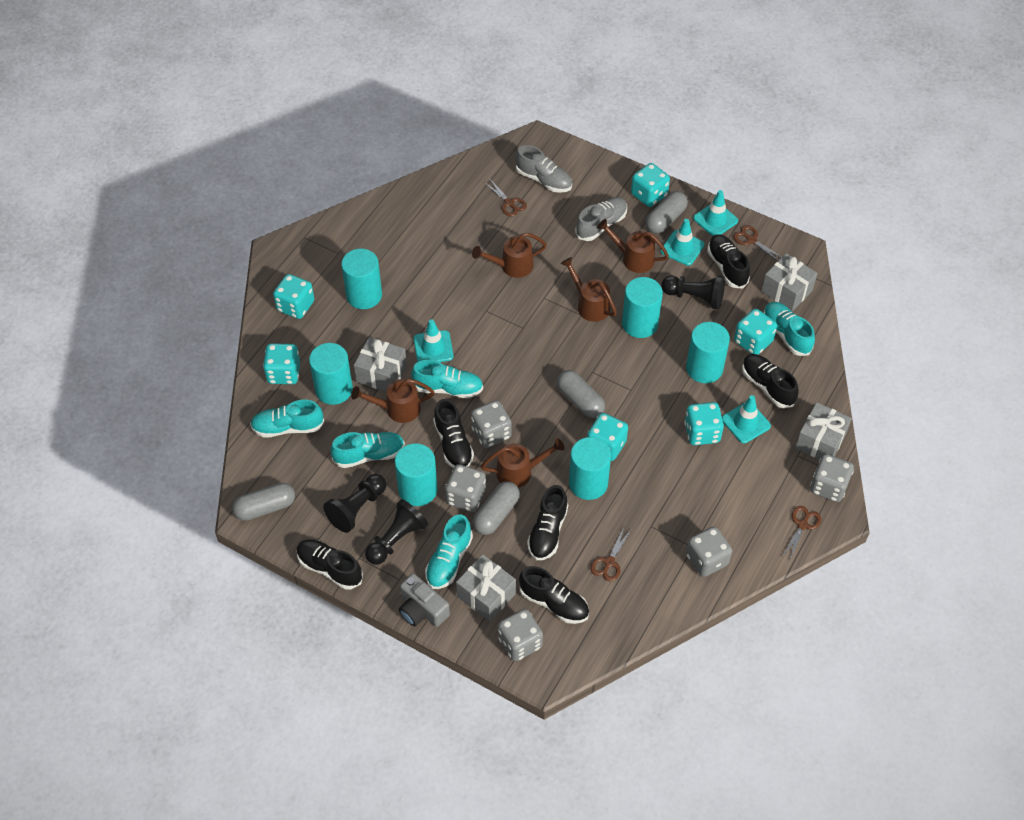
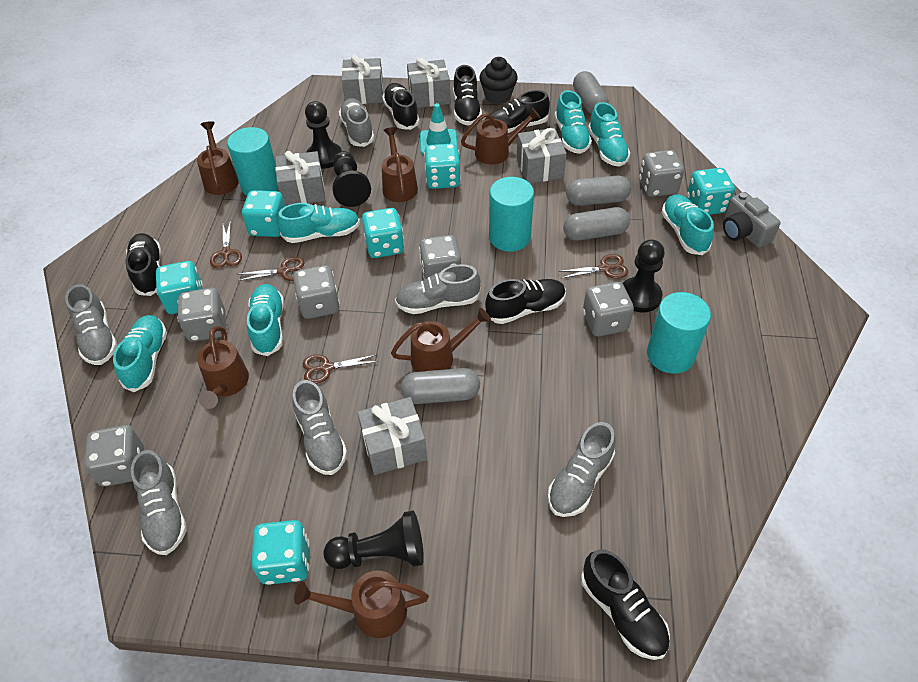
black cupcake: 0 -> 1
black pawn: 3 -> 4
brown watering can: 5 -> 6
grey dice: 5 -> 6
grey gift: 4 -> 5
grey shoe: 2 -> 6
turquoise cylinder: 6 -> 3
turquoise shoe: 5 -> 6
turquoise traffic cone: 4 -> 1

